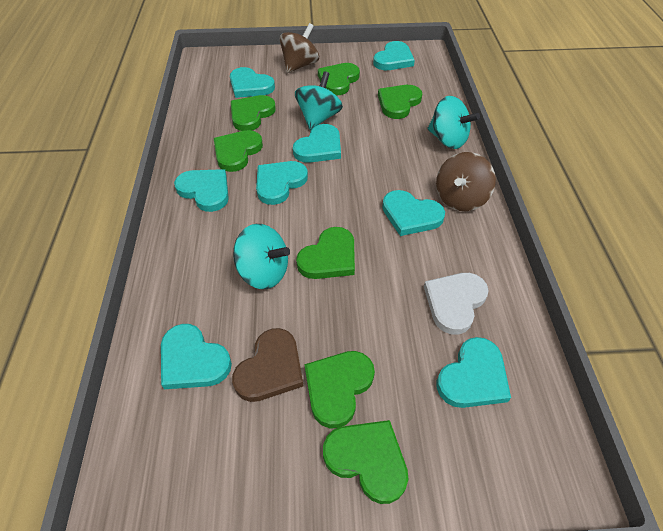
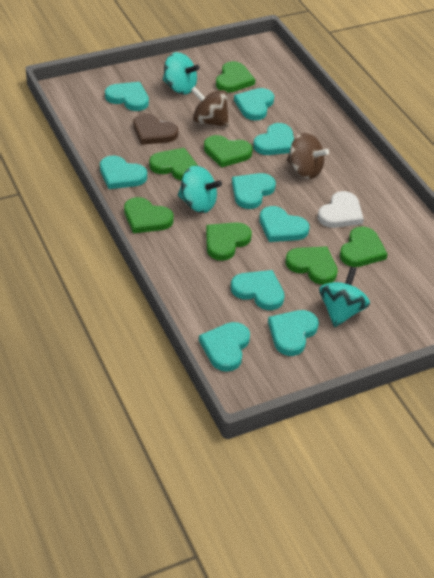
turquoise heart: 8 -> 9

